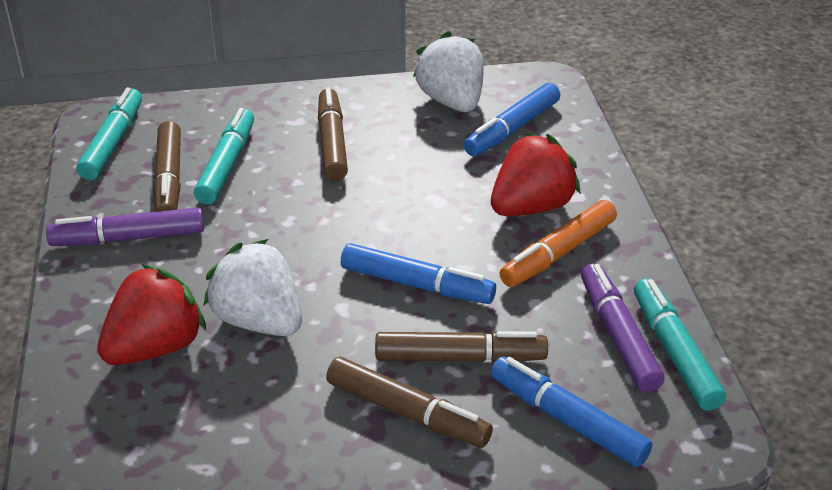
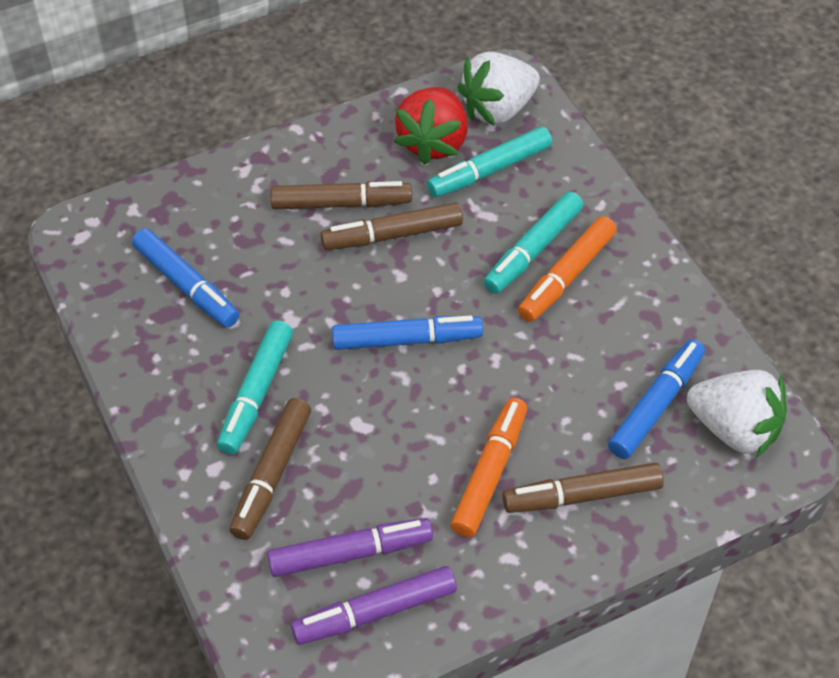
orange marker: 1 -> 2
red strawberry: 2 -> 1

